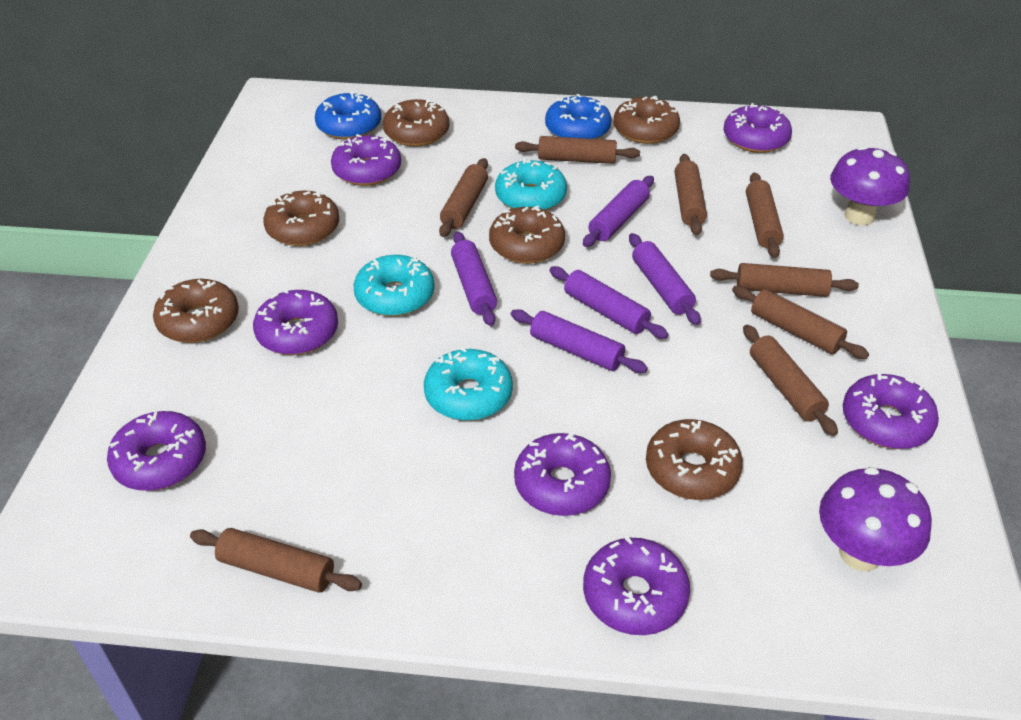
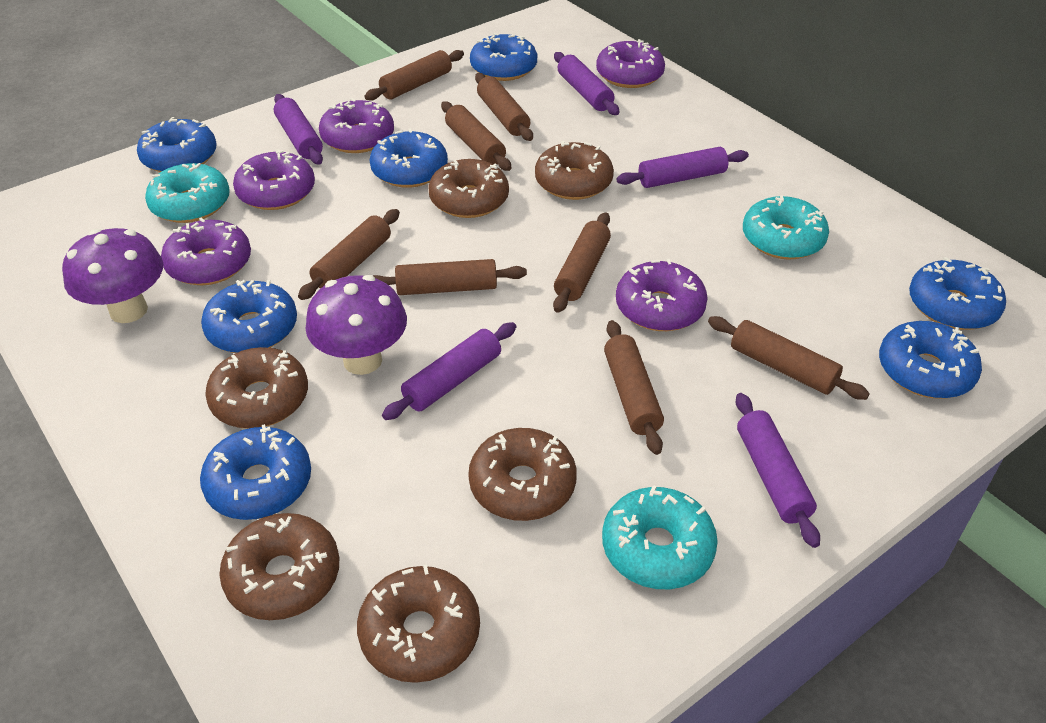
blue donut: 2 -> 7
purple donut: 7 -> 5

